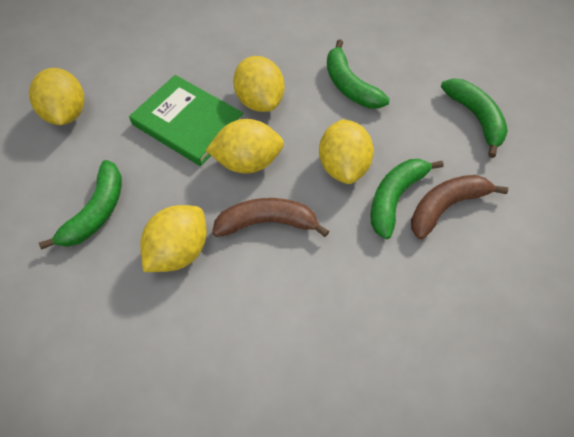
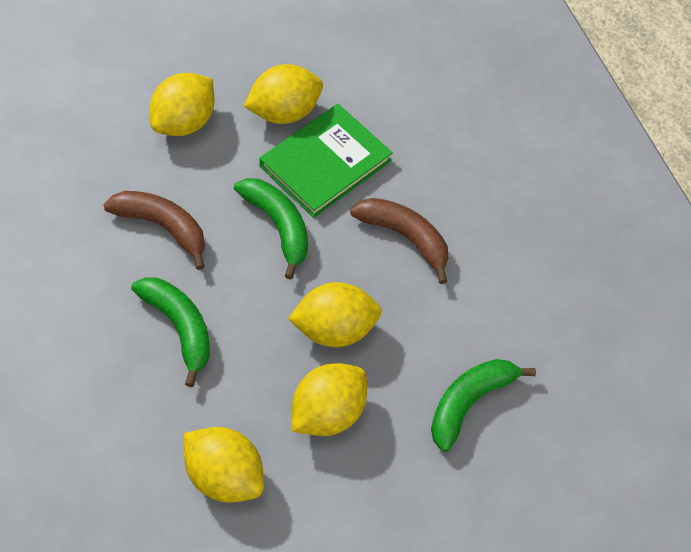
green banana: 4 -> 3

